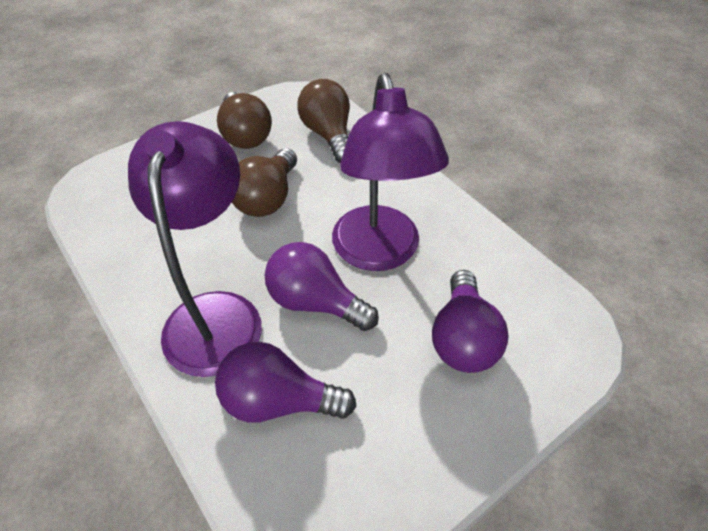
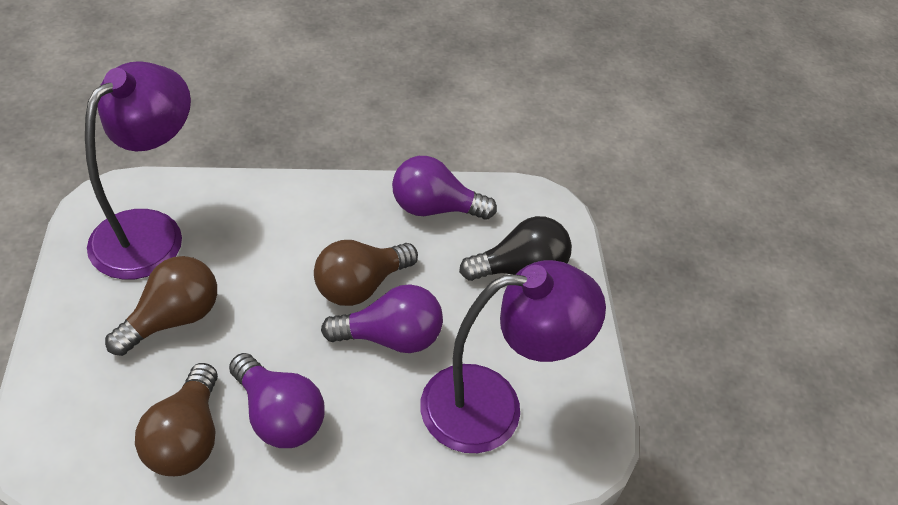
black light bulb: 0 -> 1

